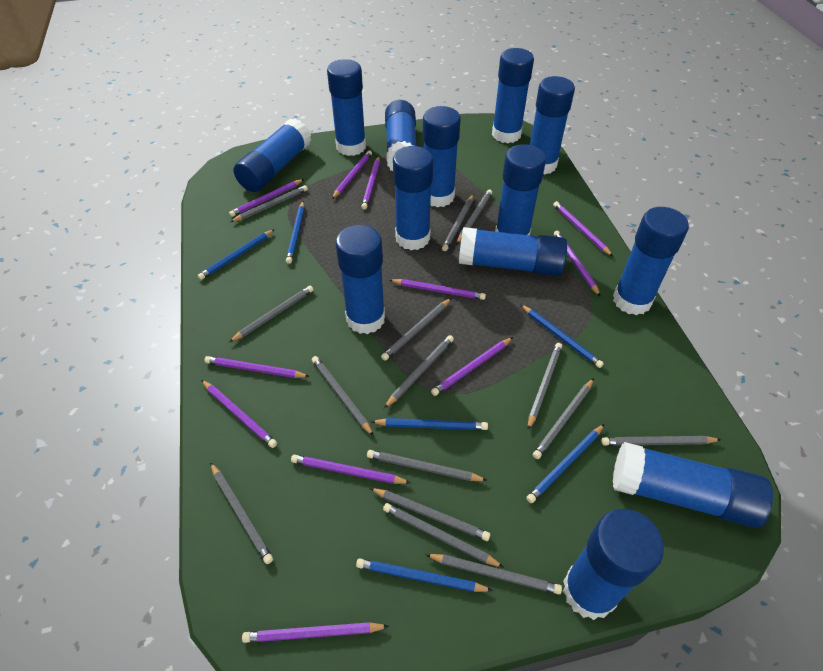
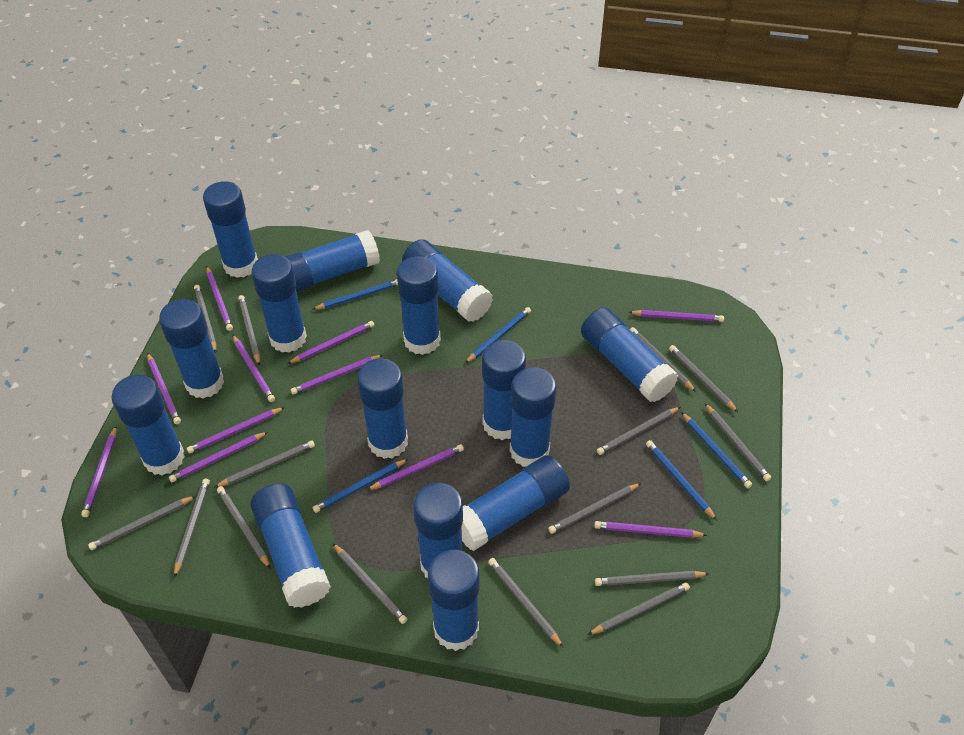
blue glue stick: 13 -> 15
blue pencil: 6 -> 5

